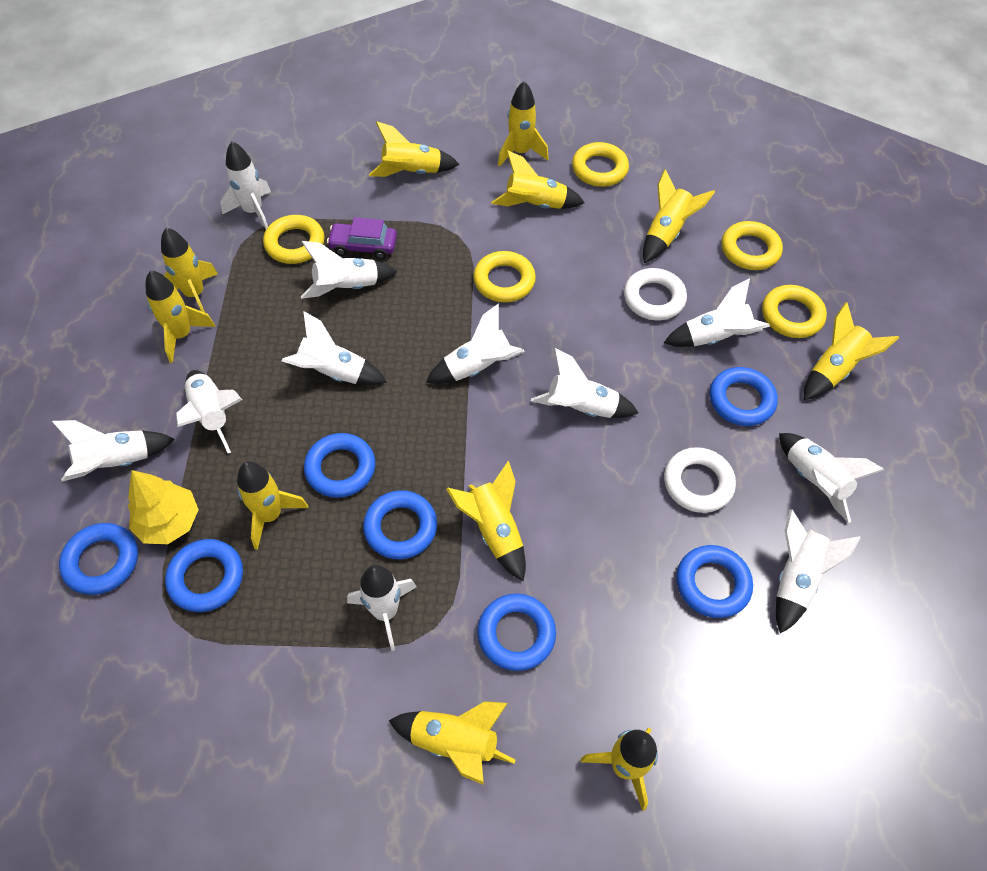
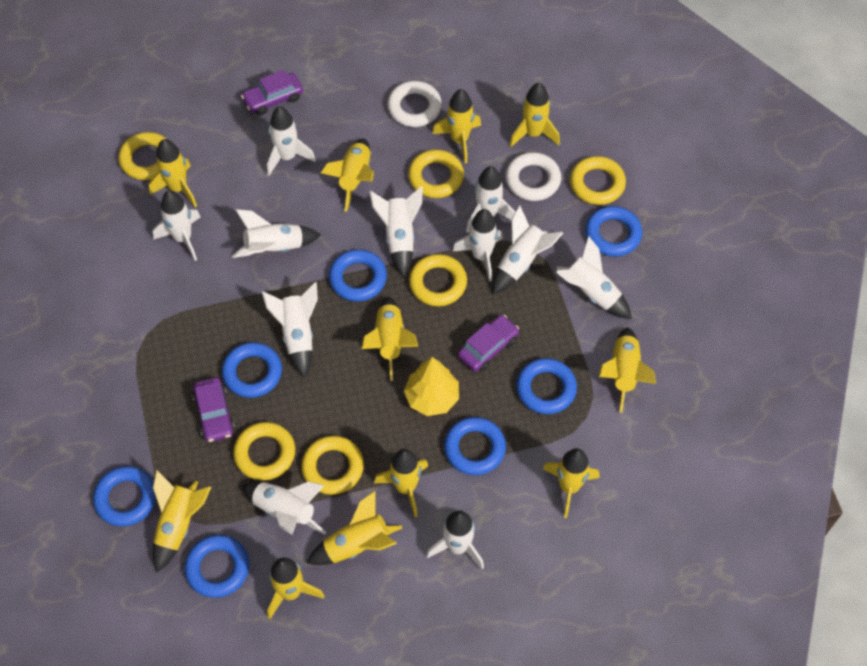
purple car: 1 -> 3
yellow ring: 5 -> 6

